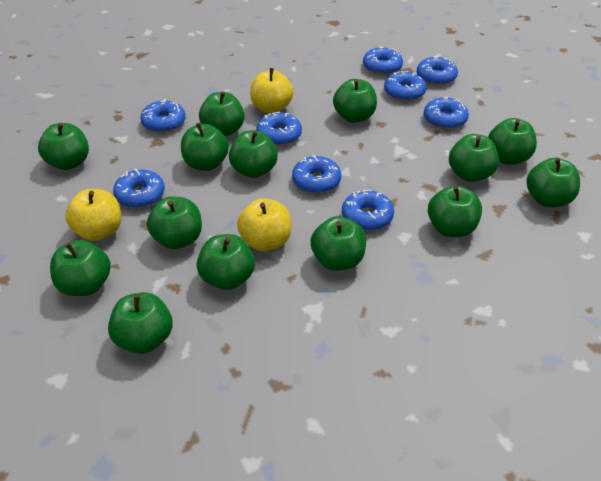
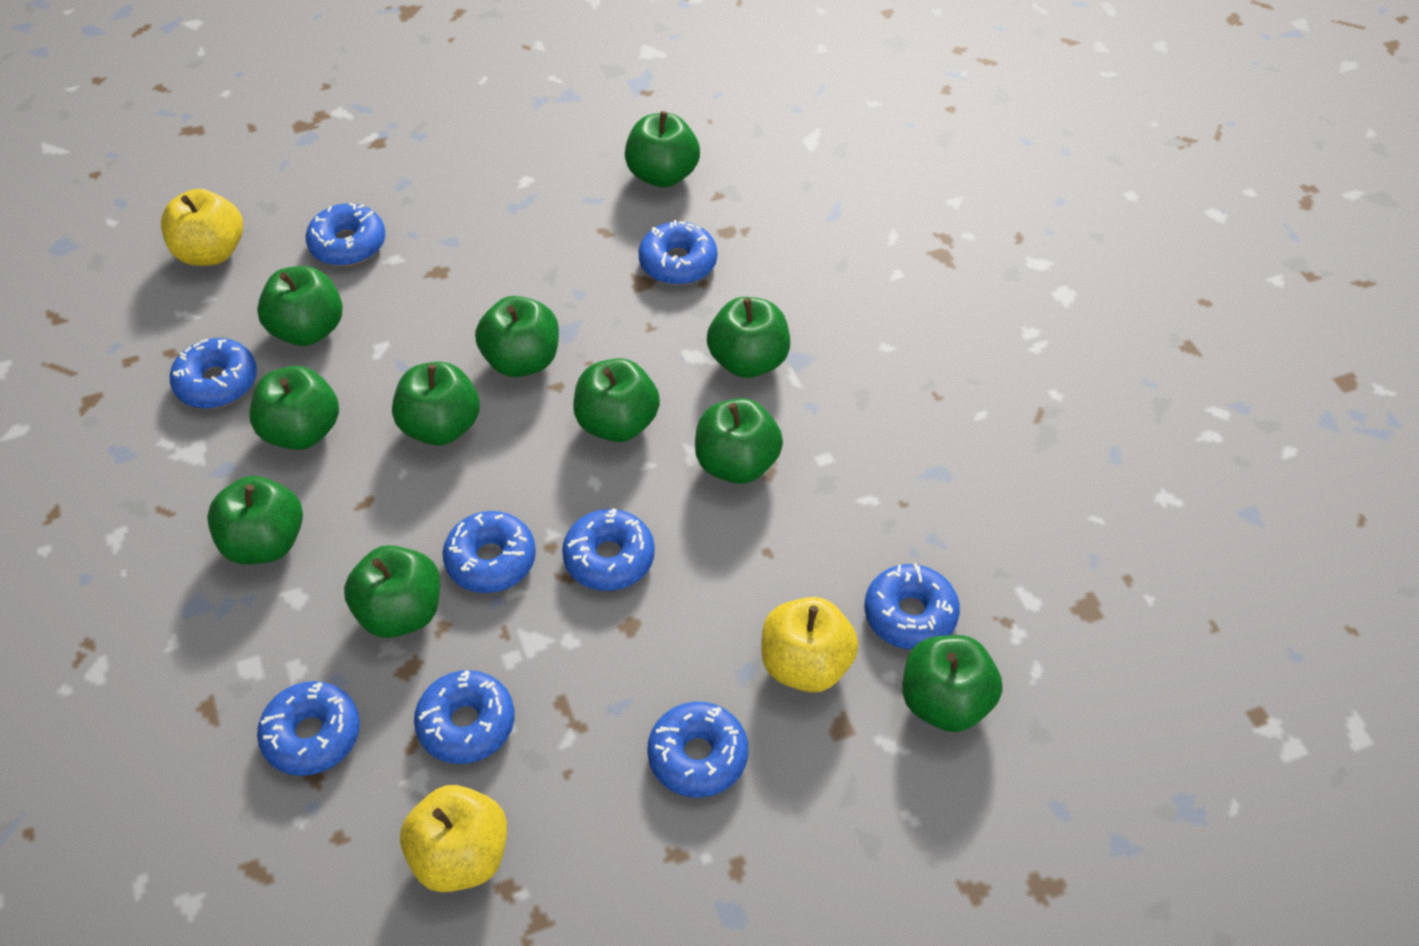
green apple: 14 -> 11

